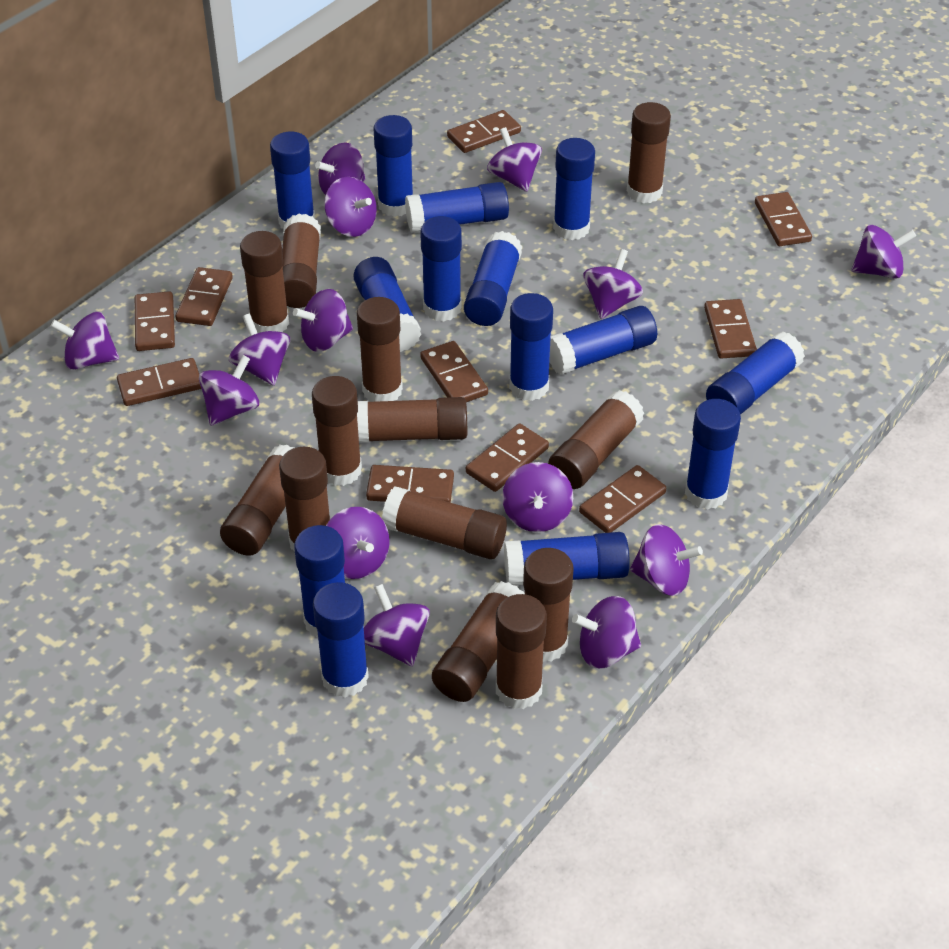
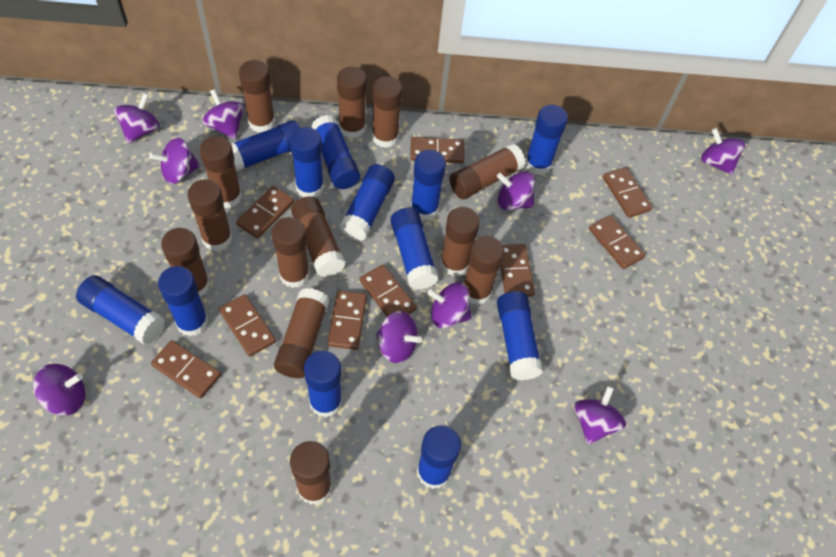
blue glue stick: 14 -> 12
brown domino: 10 -> 9
purple spinning top: 14 -> 9

